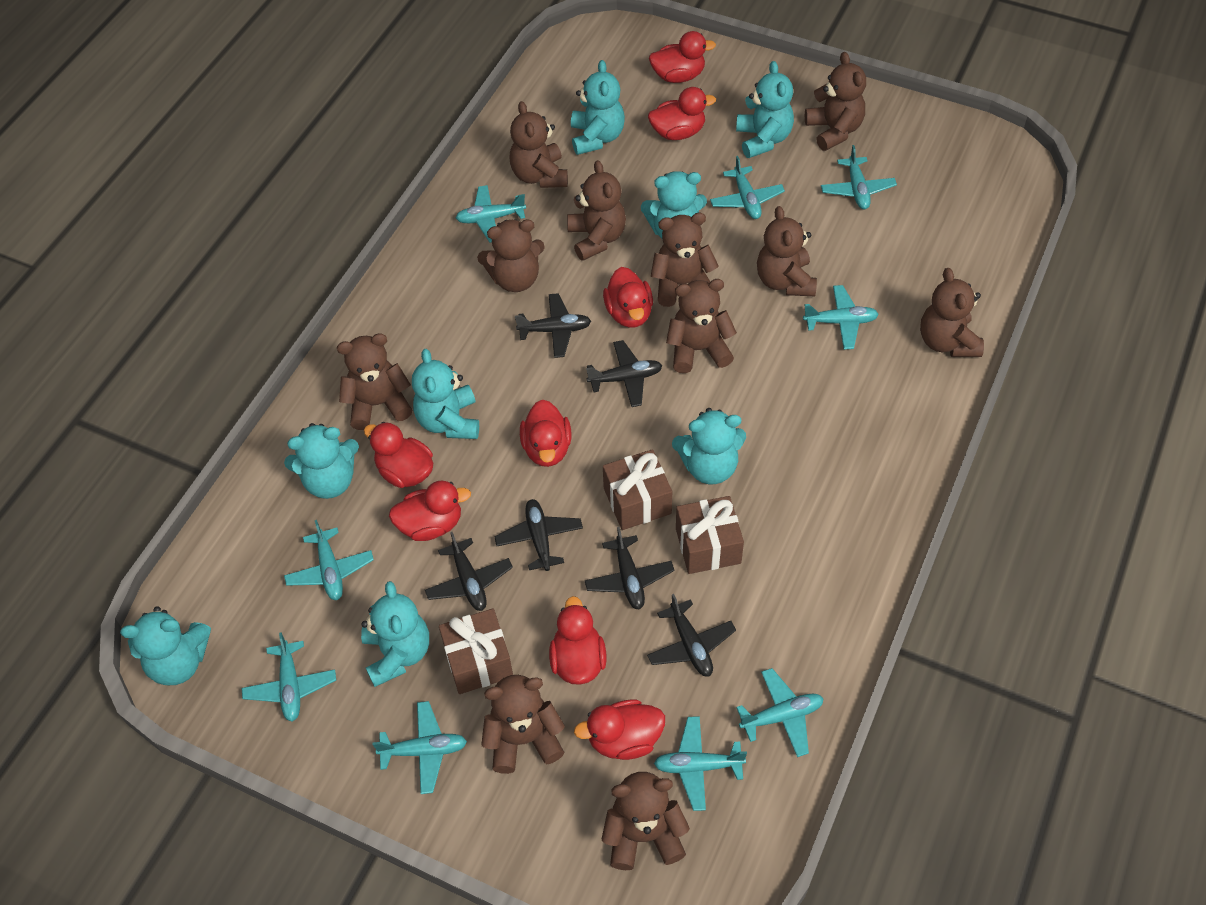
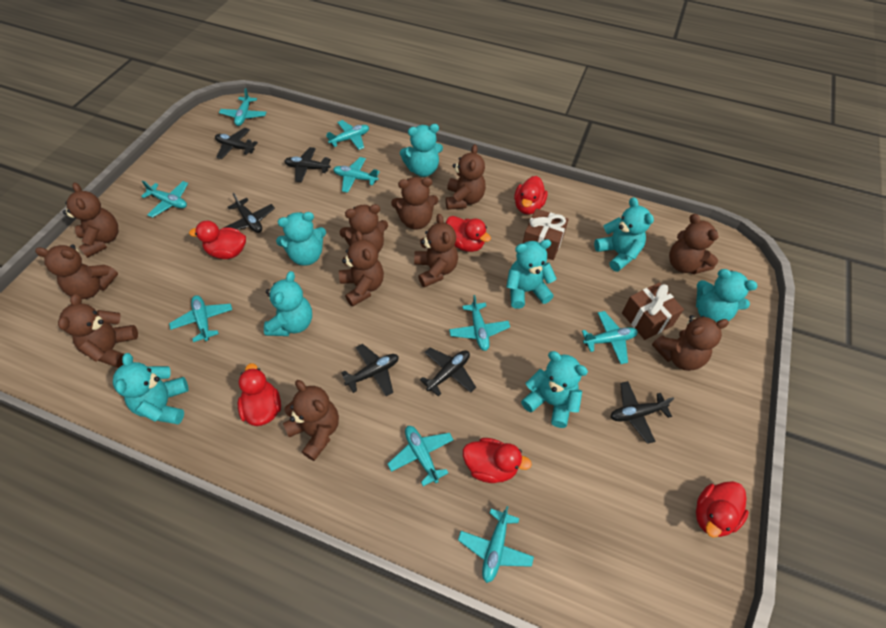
brown gift: 3 -> 2
red duck: 8 -> 6

